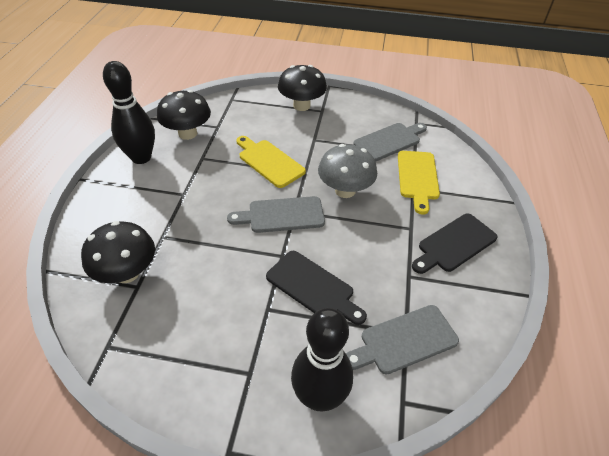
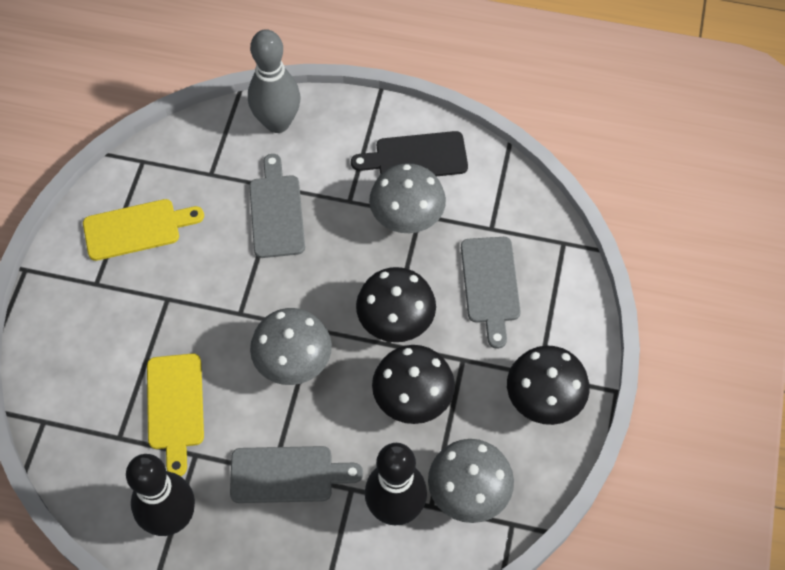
black cutting board: 2 -> 1
grey bowling pin: 0 -> 1
grey mushroom: 1 -> 3

